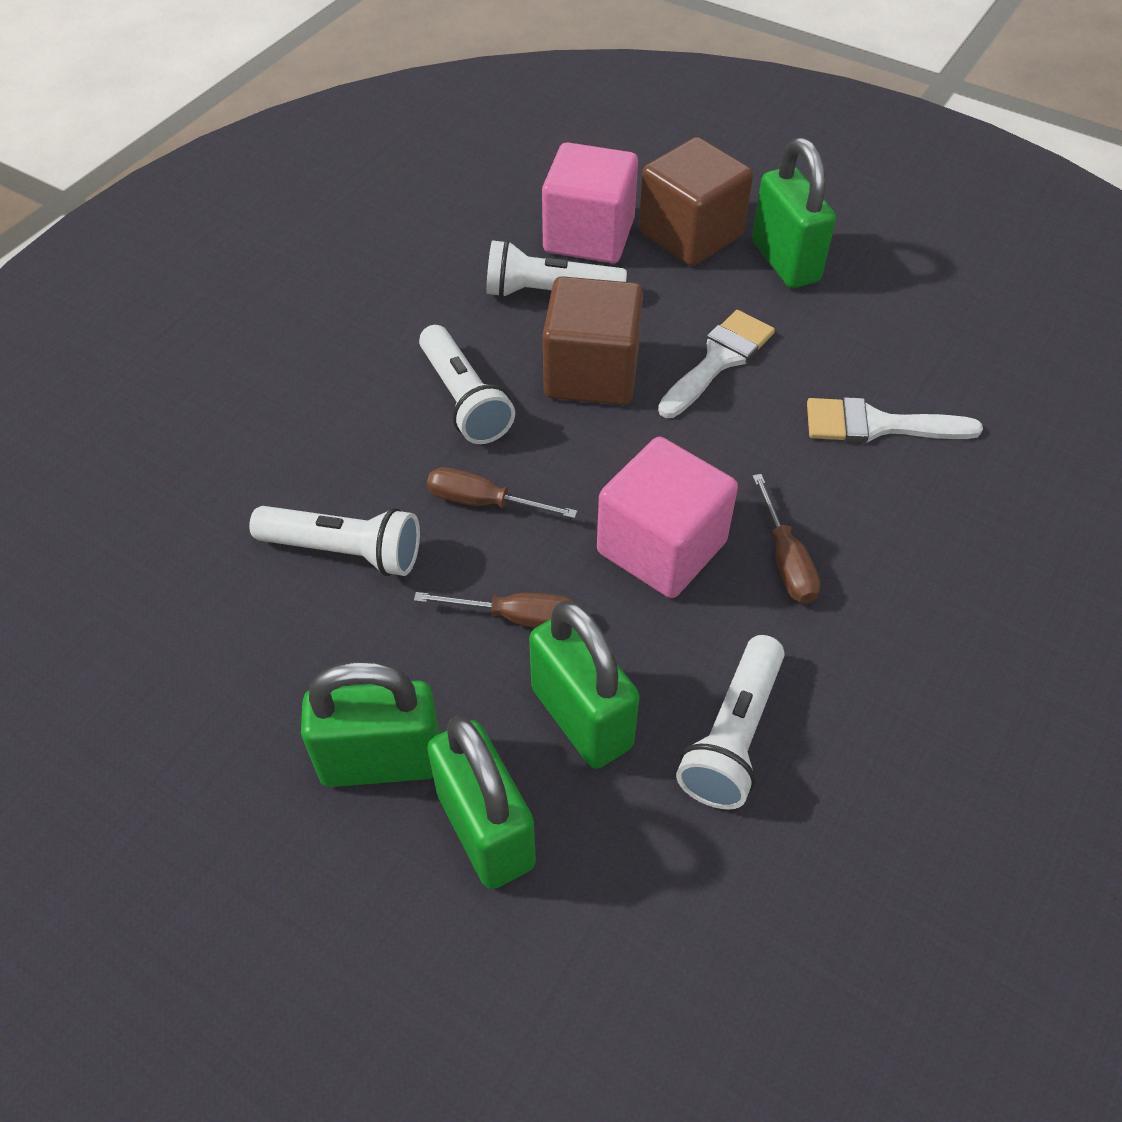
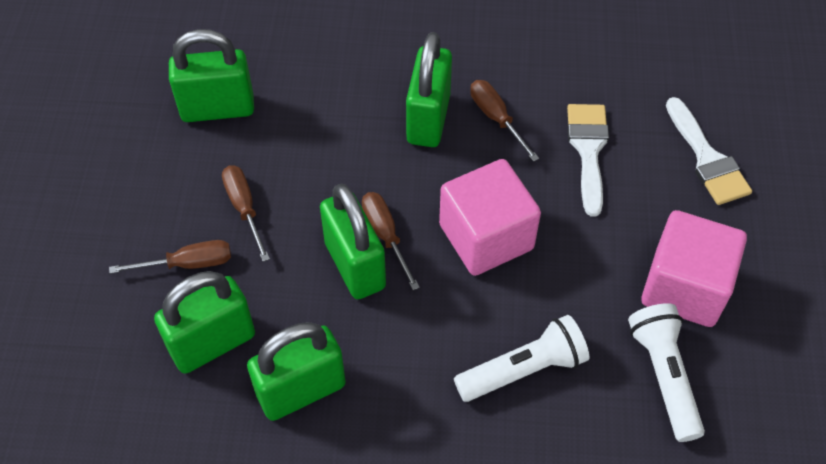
brown cube: 2 -> 0
brown screwdriver: 3 -> 4
green padlock: 4 -> 5
white flashlight: 4 -> 2

